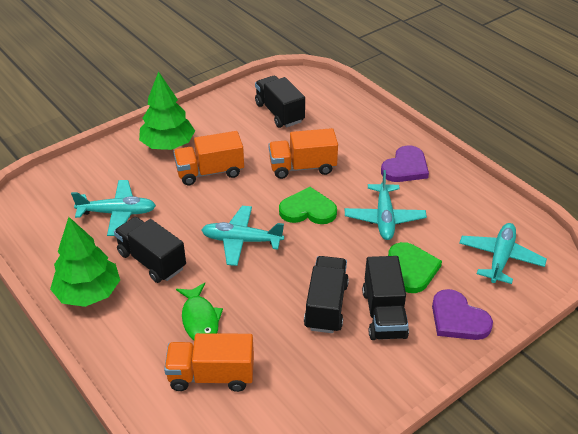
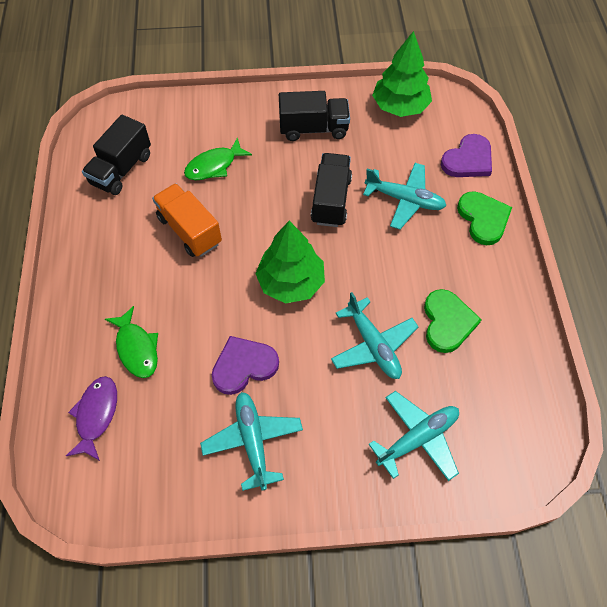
black truck: 4 -> 3
green fish: 1 -> 2
orange truck: 3 -> 1
purple fish: 0 -> 1

